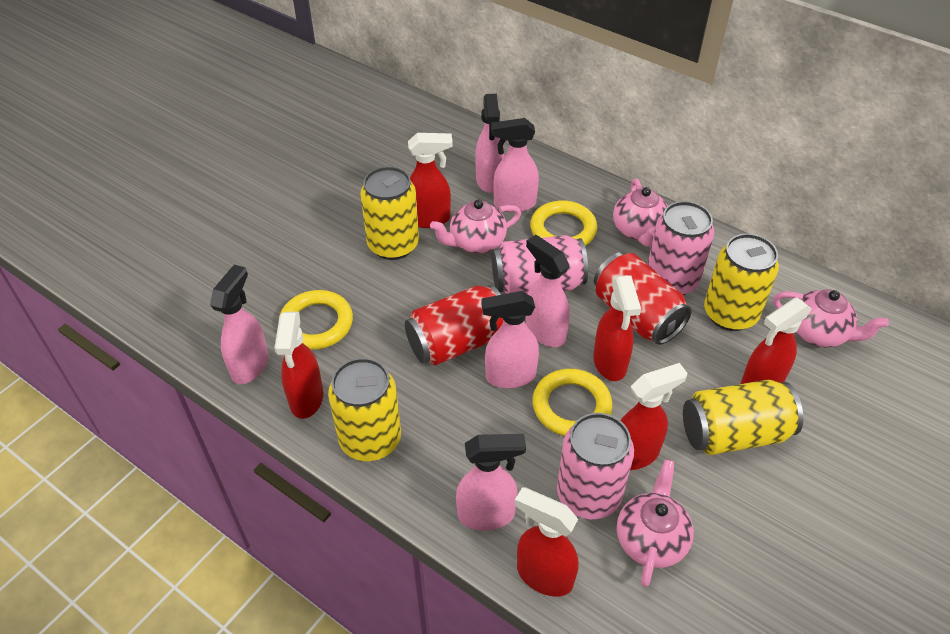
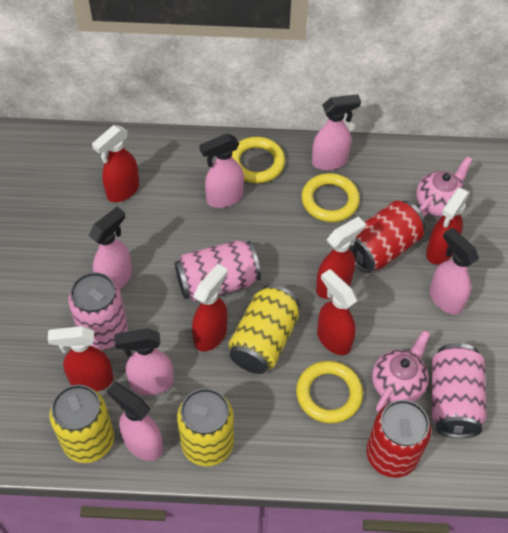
pink teapot: 4 -> 2
yellow can: 4 -> 3

